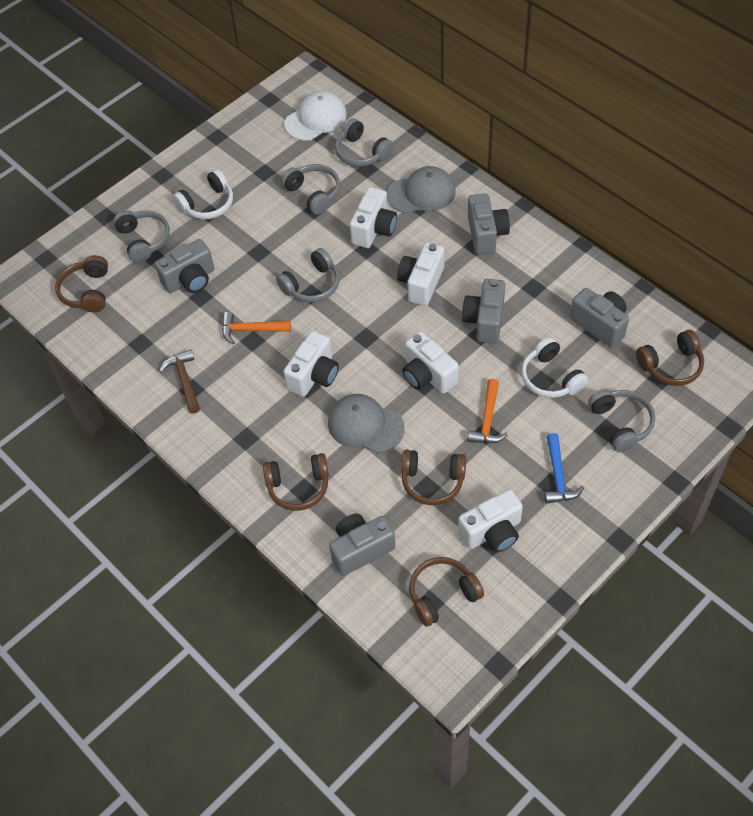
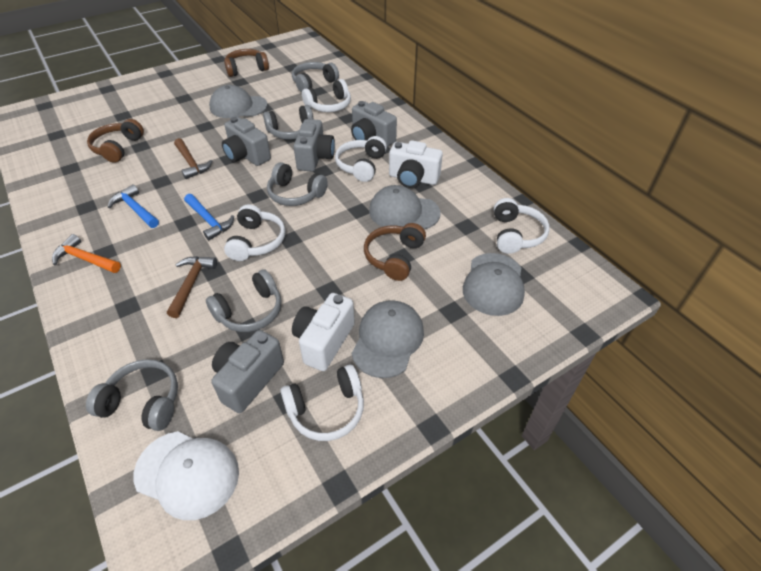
blue hammer: 1 -> 2
brown hammer: 1 -> 2
brown headphones: 5 -> 3
grey camera: 5 -> 4
grey cap: 2 -> 4
orange hammer: 2 -> 1
white camera: 5 -> 2
white headphones: 2 -> 5

